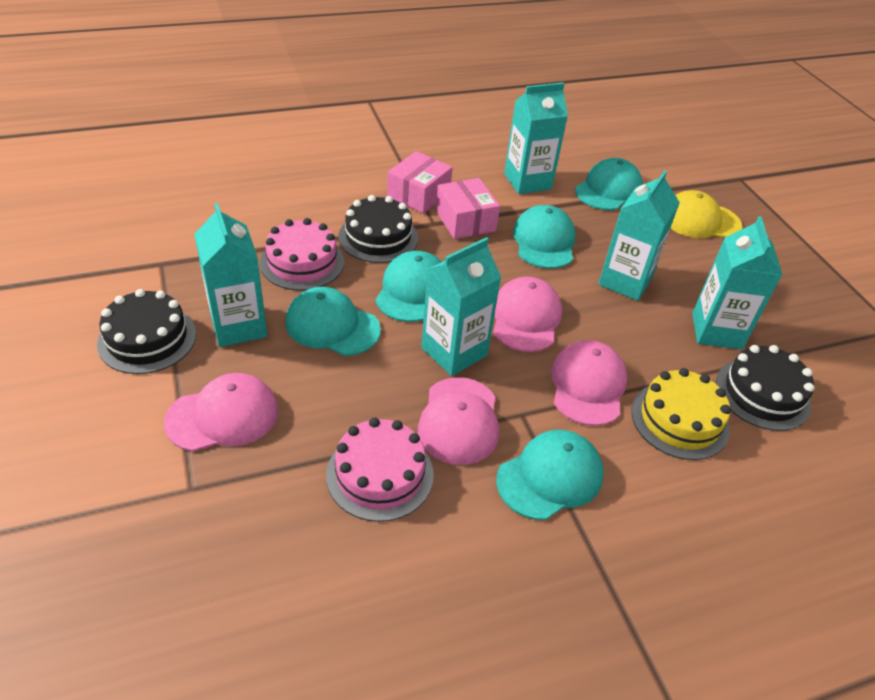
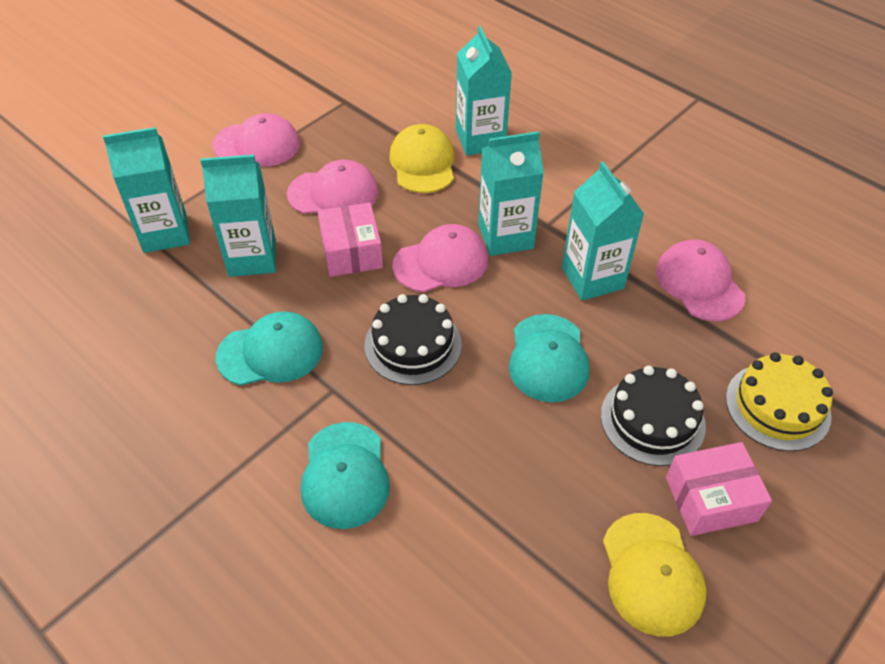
black cake: 3 -> 2
pink cake: 2 -> 0
turquoise cap: 5 -> 3
yellow cap: 1 -> 2

